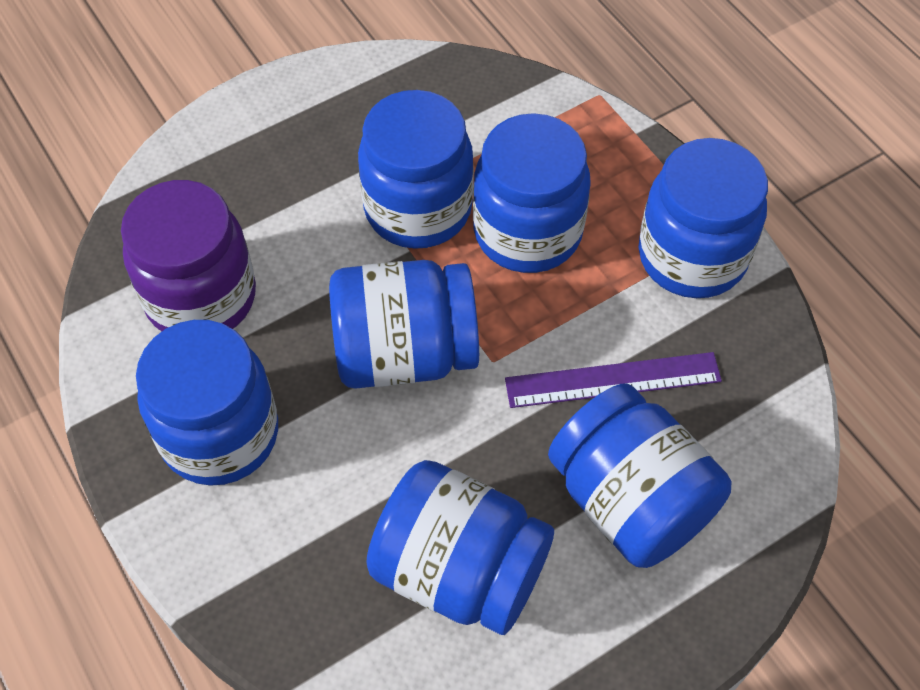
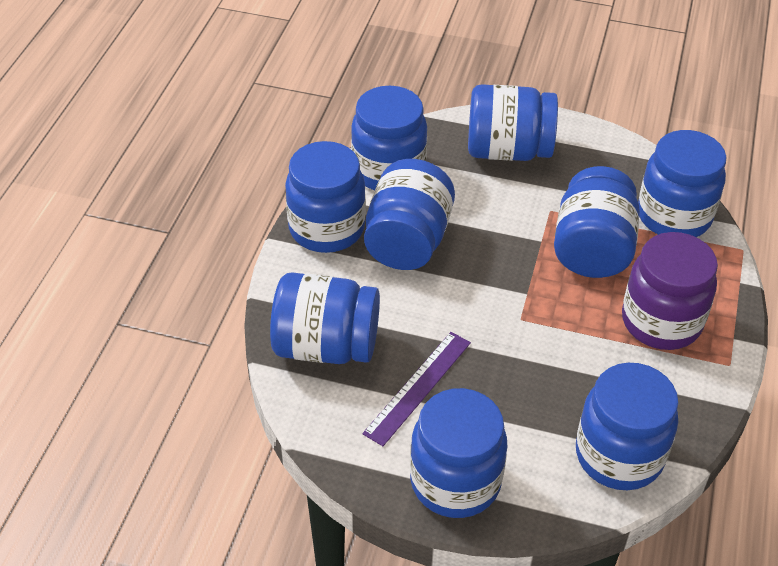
blue jar: 7 -> 9

